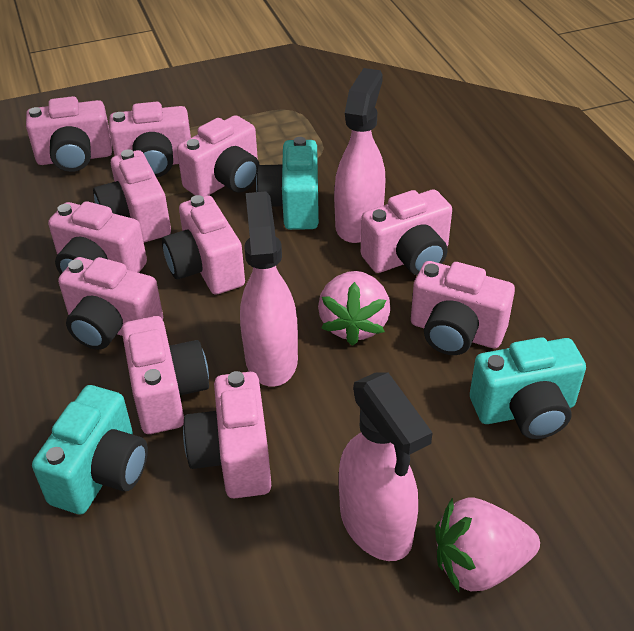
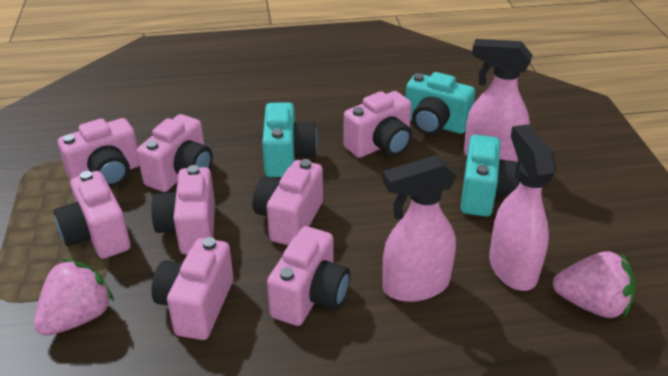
pink camera: 11 -> 8

